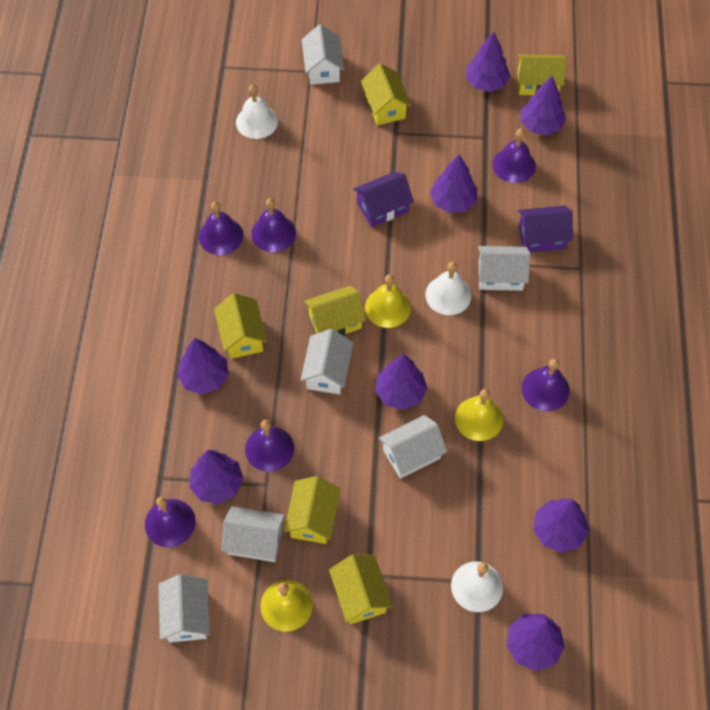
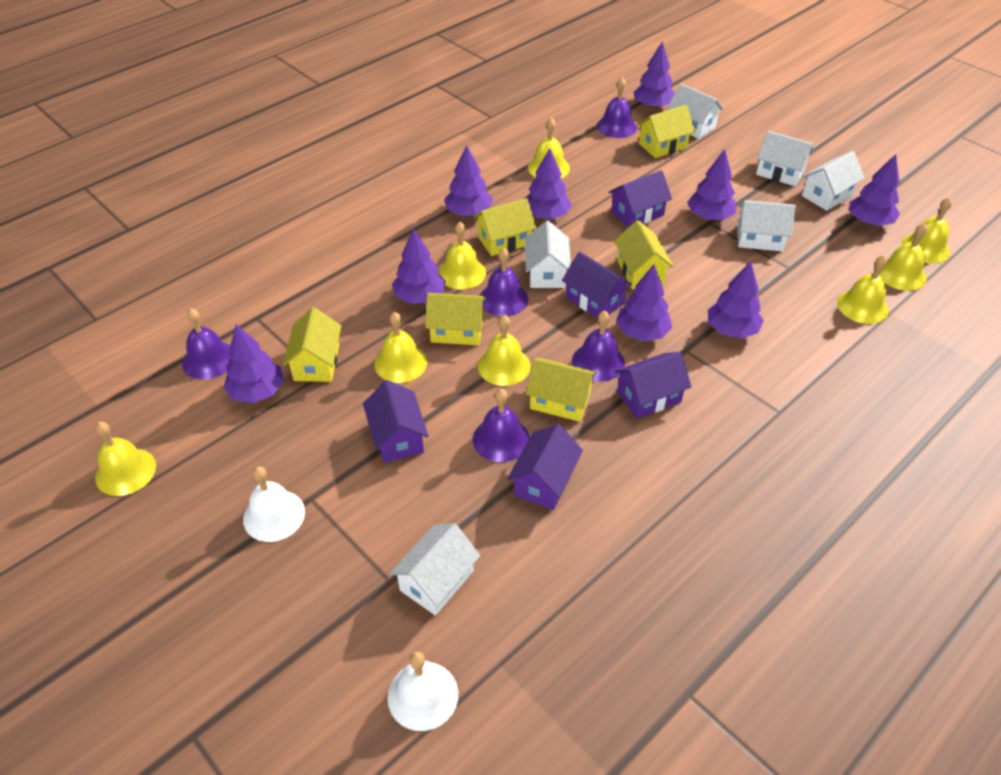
purple bell: 6 -> 5
purple house: 2 -> 5
purple tree: 8 -> 9
white bell: 3 -> 2
yellow bell: 3 -> 8

